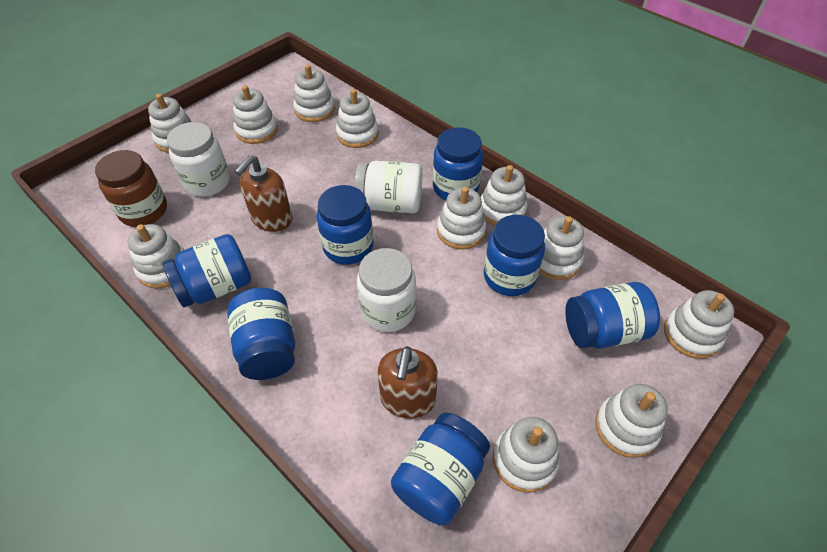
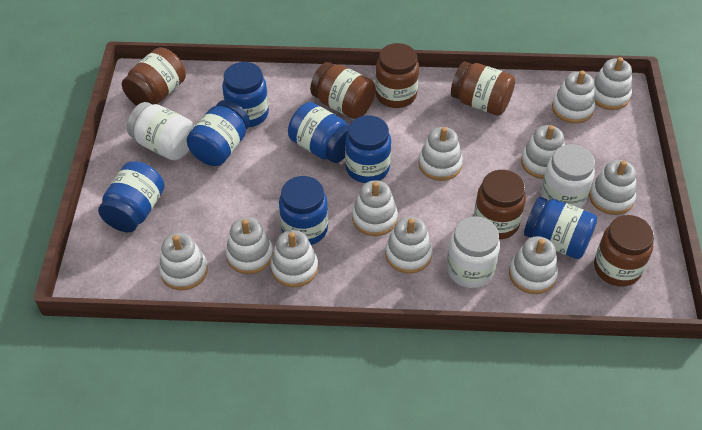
brown jar: 1 -> 6
brown soap dispenser: 2 -> 0

